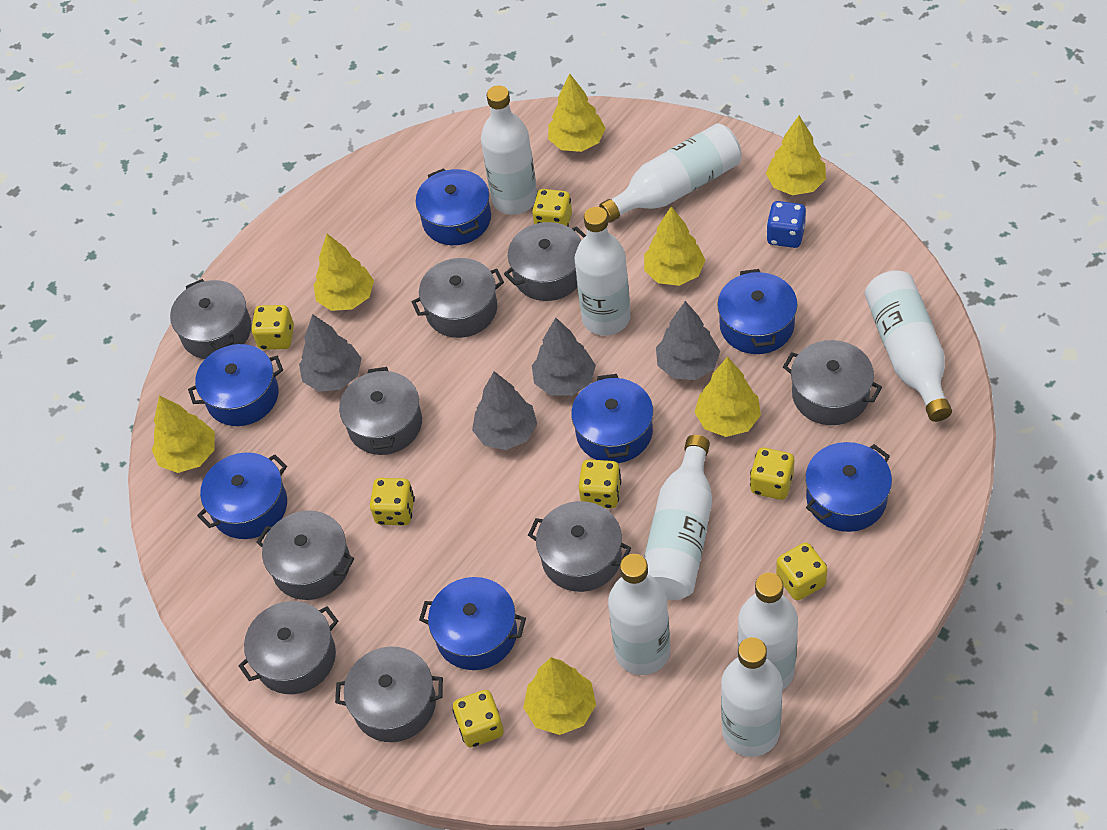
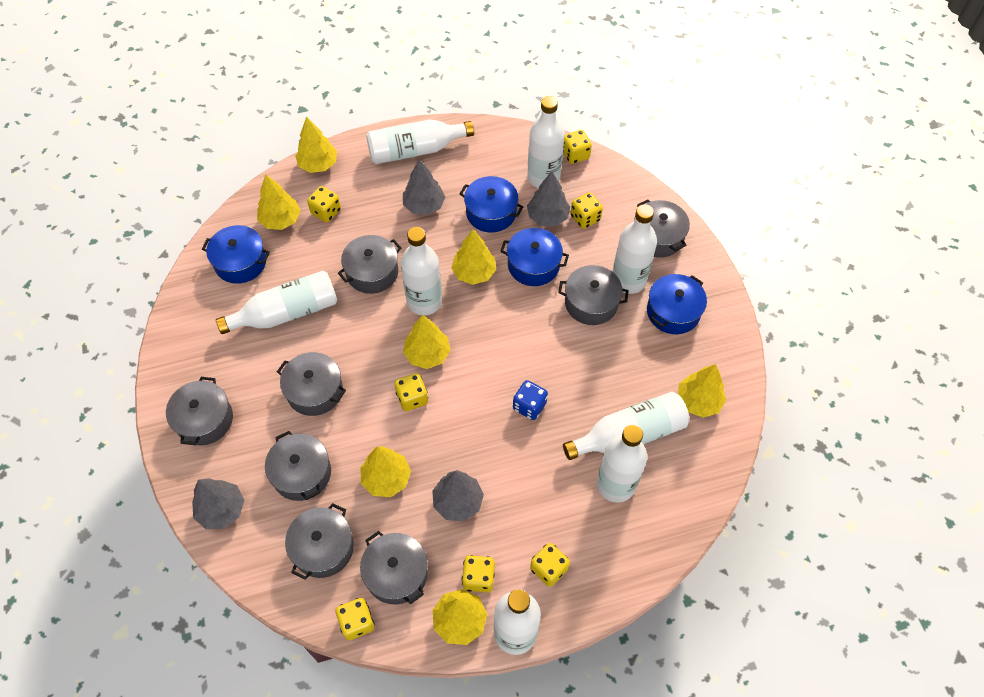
blue pot: 7 -> 4
grey pot: 9 -> 8

